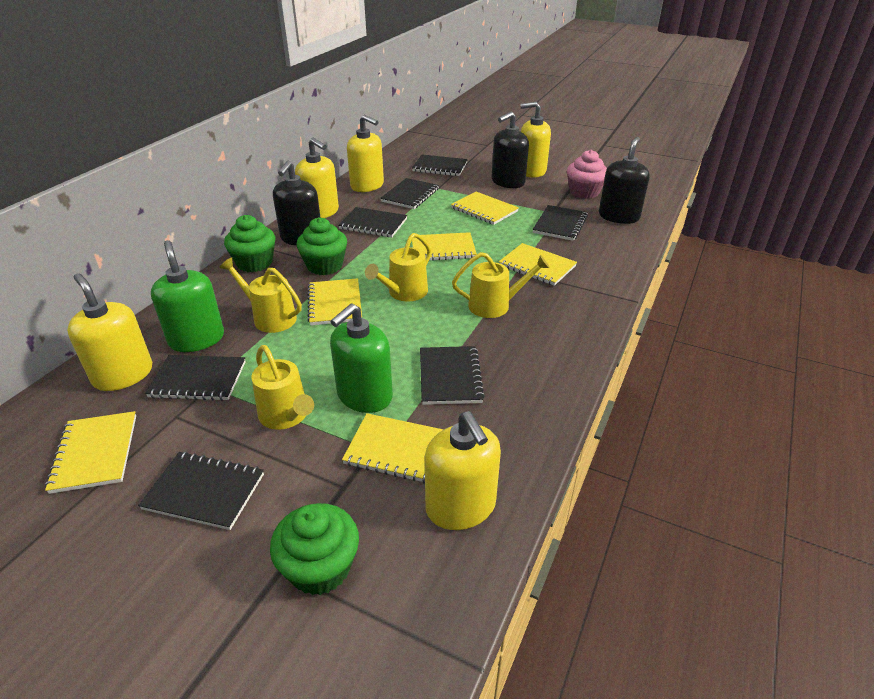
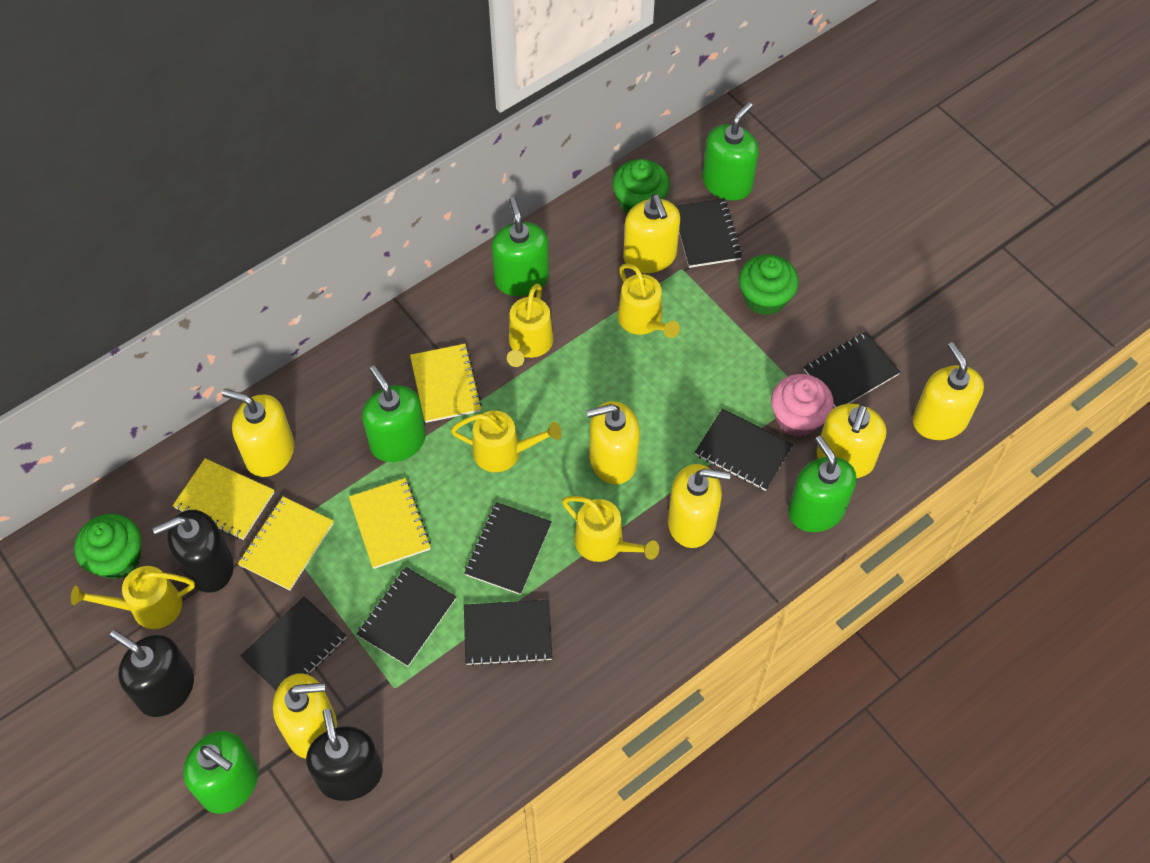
green soap dispenser: 2 -> 5
yellow notebook: 6 -> 4
yellow soap dispenser: 5 -> 7
yellow watering can: 4 -> 5

